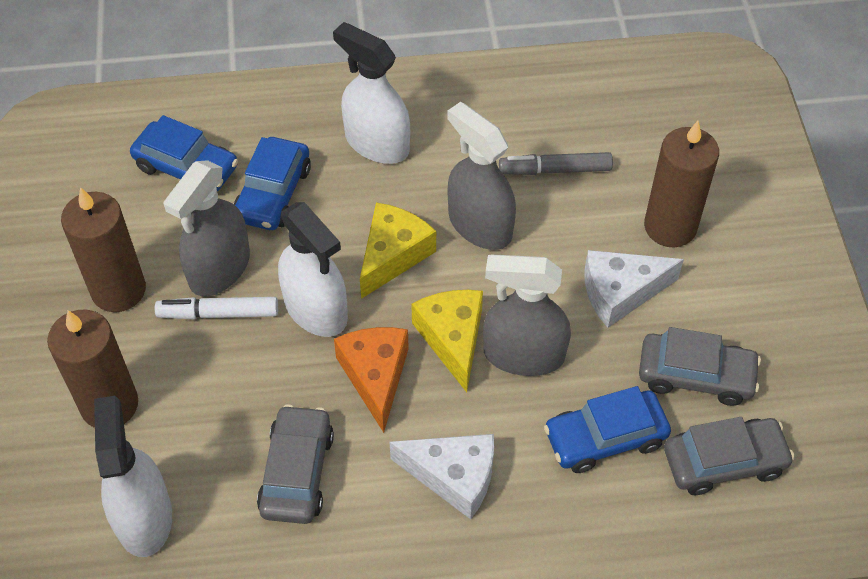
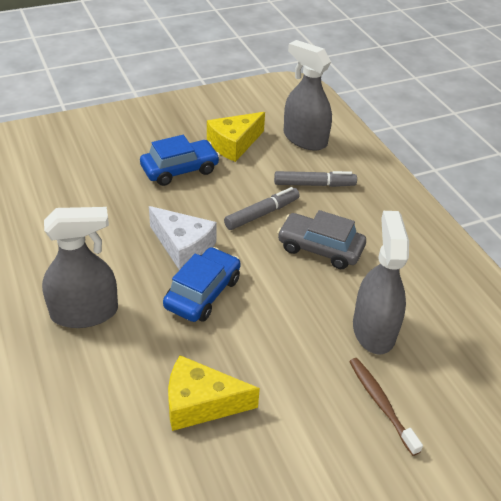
blue car: 3 -> 2
brown candle: 3 -> 0
brown toothbrush: 0 -> 1
grey car: 3 -> 1
grey marker: 1 -> 2
orange cheese: 1 -> 0
white cheese: 2 -> 1
white marker: 1 -> 0
white spray bottle: 3 -> 0

